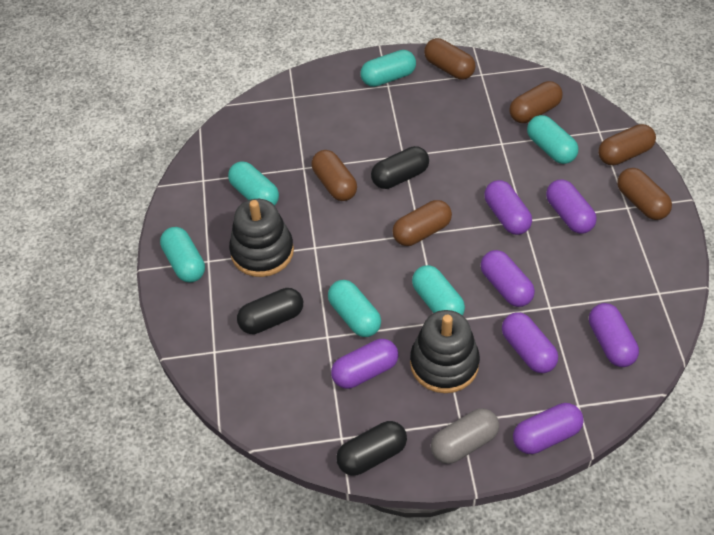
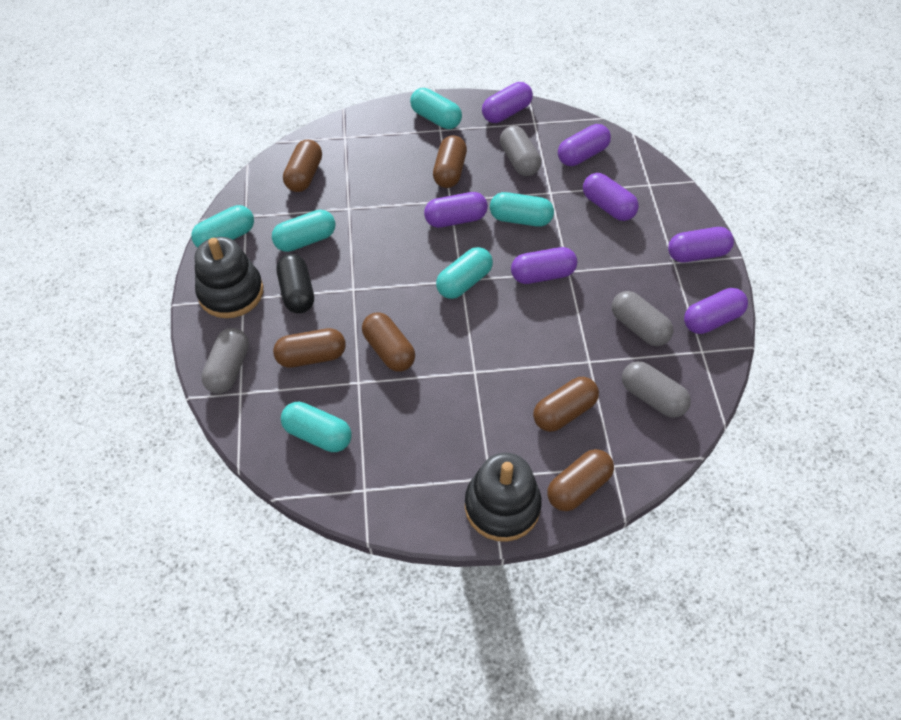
black capsule: 3 -> 1
grey capsule: 1 -> 4

